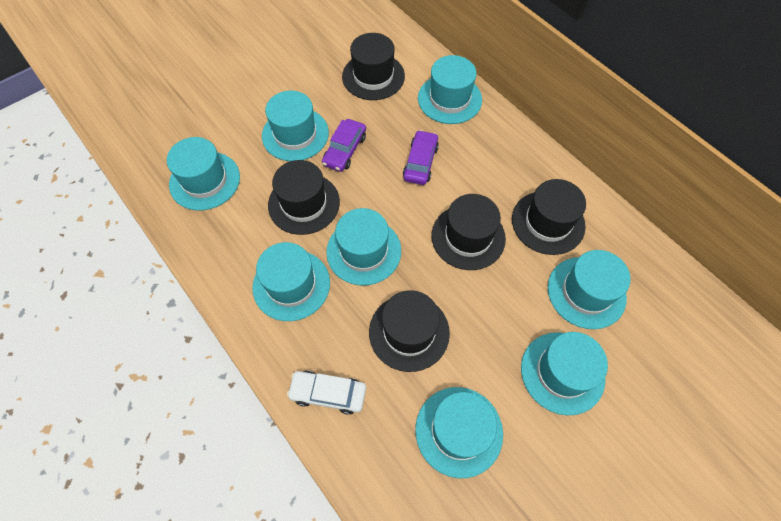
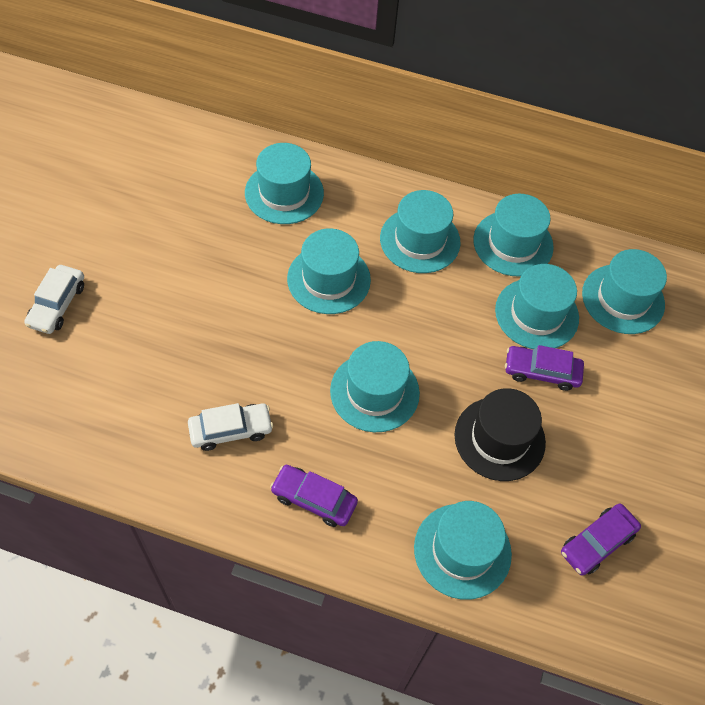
black hat: 5 -> 1
purple car: 2 -> 3
white car: 1 -> 2

